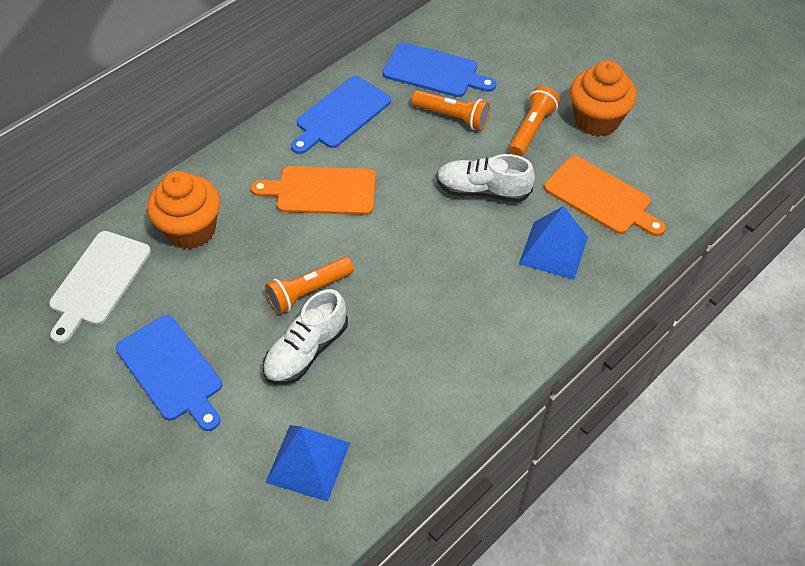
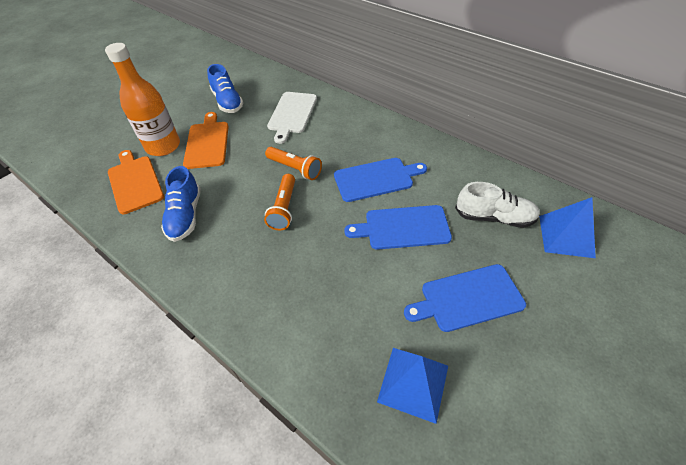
blue shoe: 0 -> 2
orange bottle: 0 -> 1
orange cupcake: 2 -> 0
orange flashlight: 3 -> 2
white shoe: 2 -> 1

